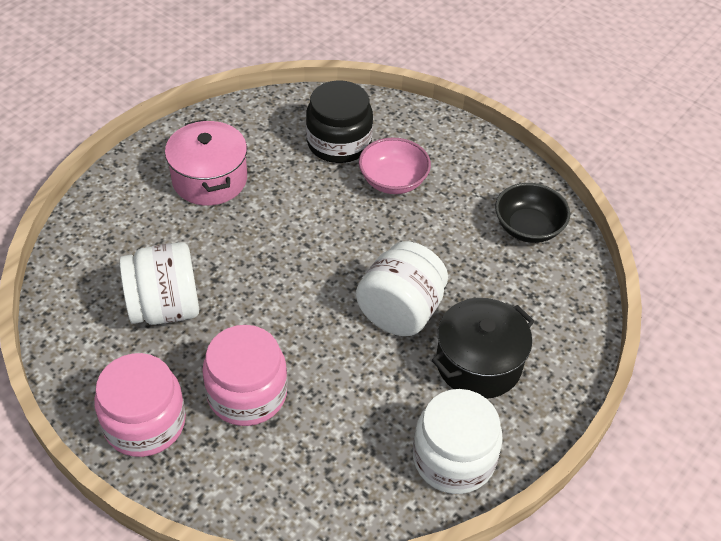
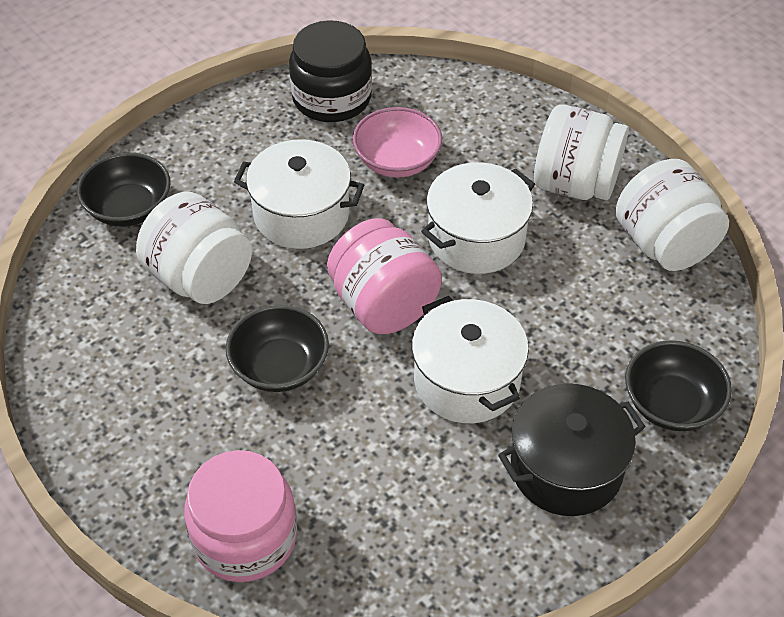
black bowl: 1 -> 3
pink pot: 1 -> 0
white pot: 0 -> 3

